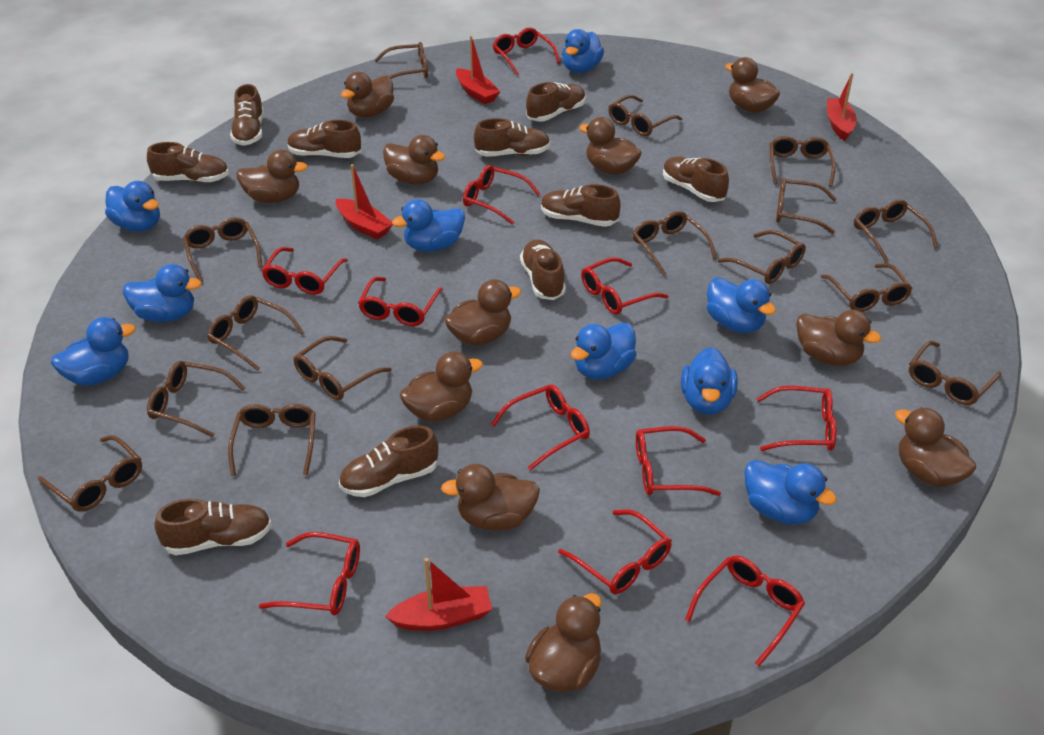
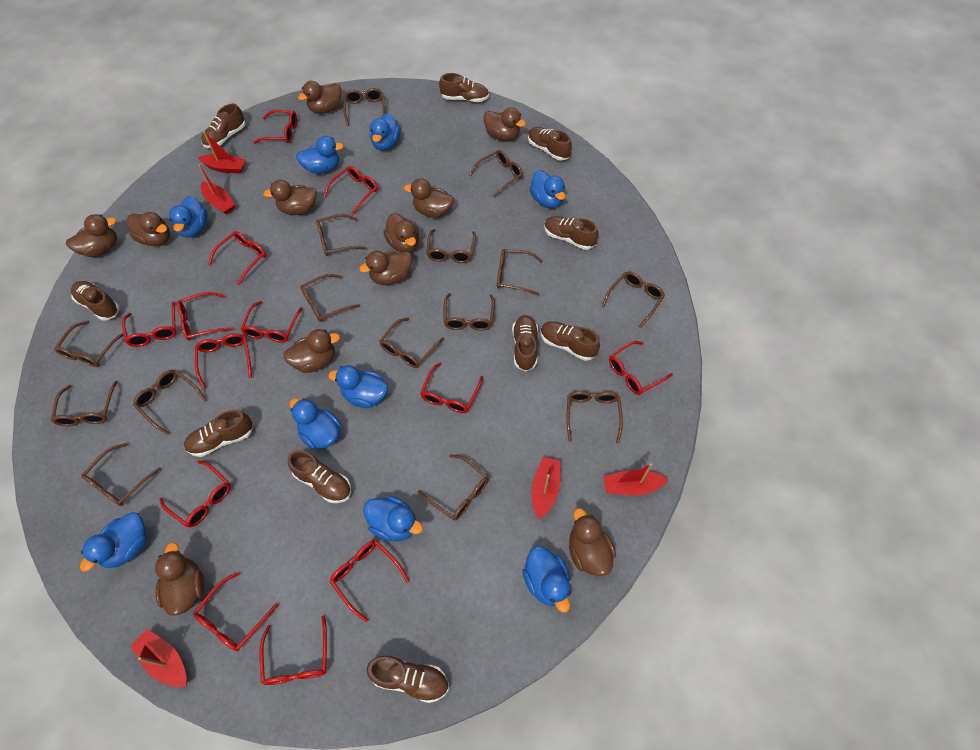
red boat: 4 -> 5
red glasses: 11 -> 13

